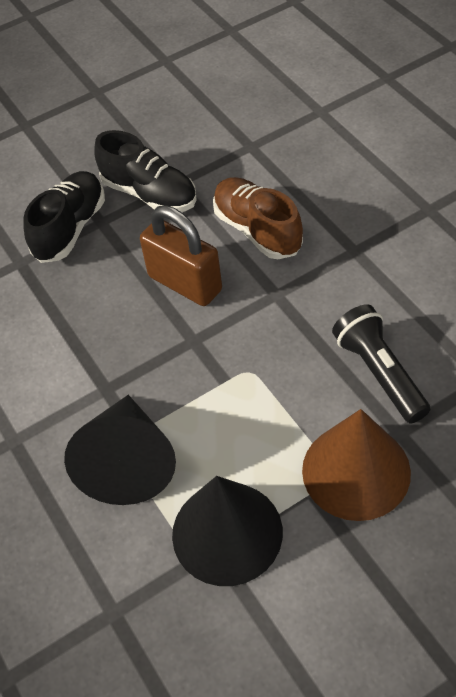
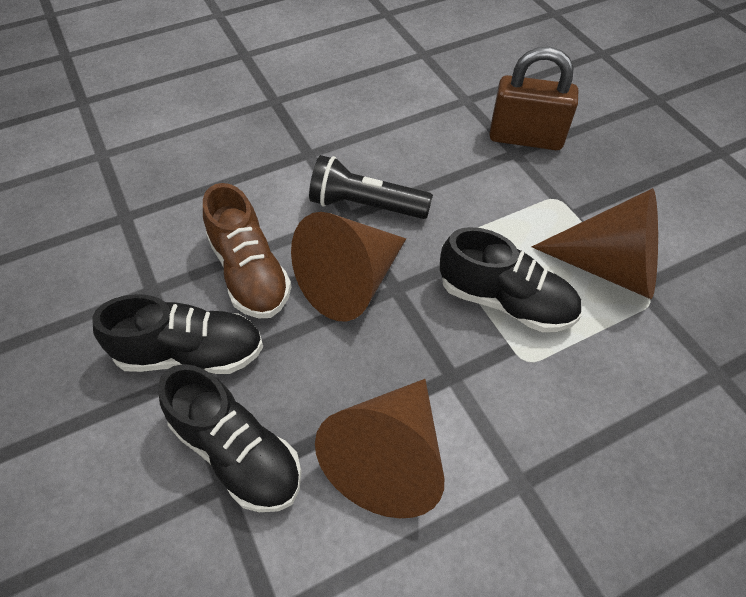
black cone: 2 -> 0
black shoe: 2 -> 3
brown cone: 1 -> 3

